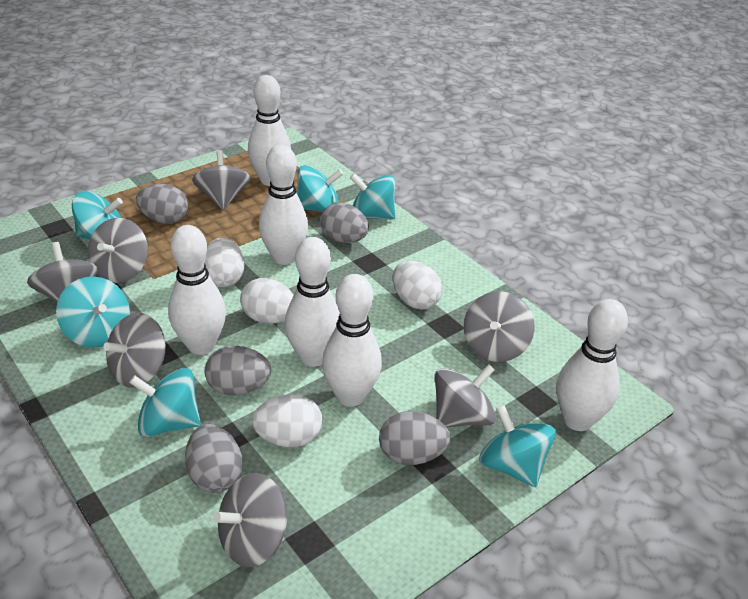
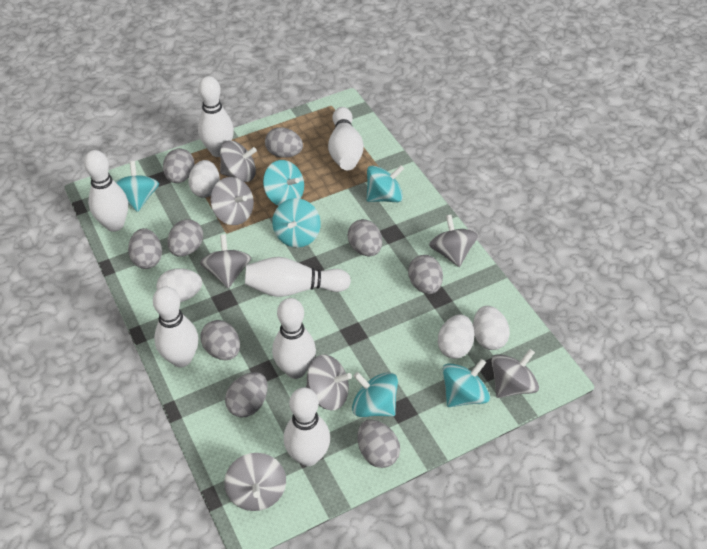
grey egg: 5 -> 9
white bowling pin: 6 -> 7

